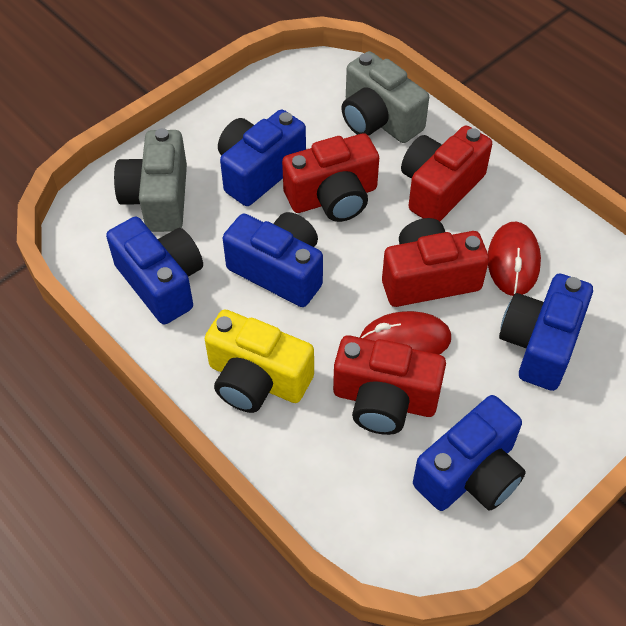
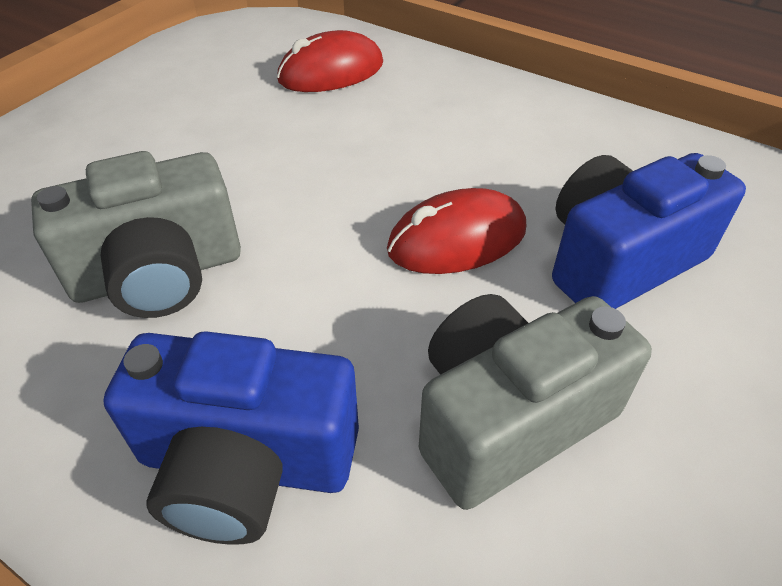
blue camera: 5 -> 2
red camera: 4 -> 0
yellow camera: 1 -> 0

